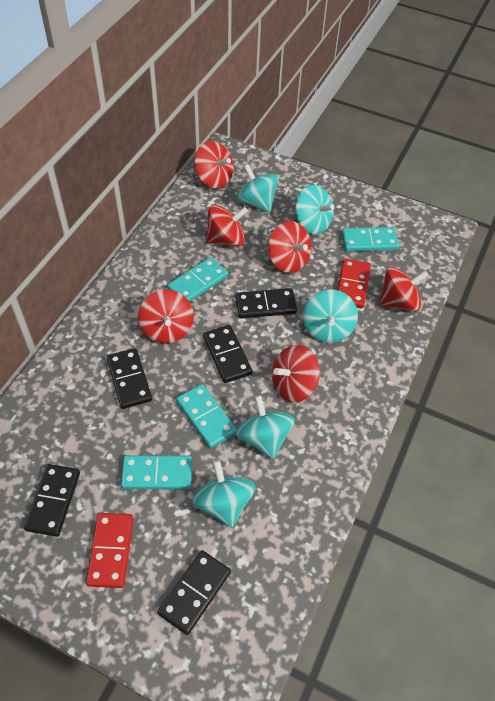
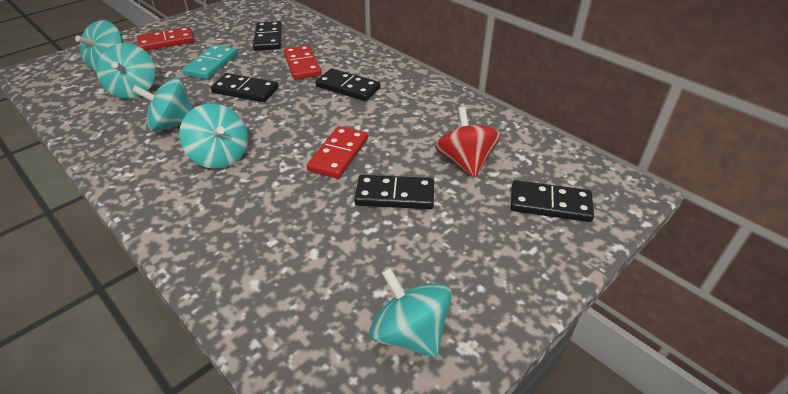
red domino: 2 -> 3
red spinning top: 6 -> 1
turquoise domino: 4 -> 1

